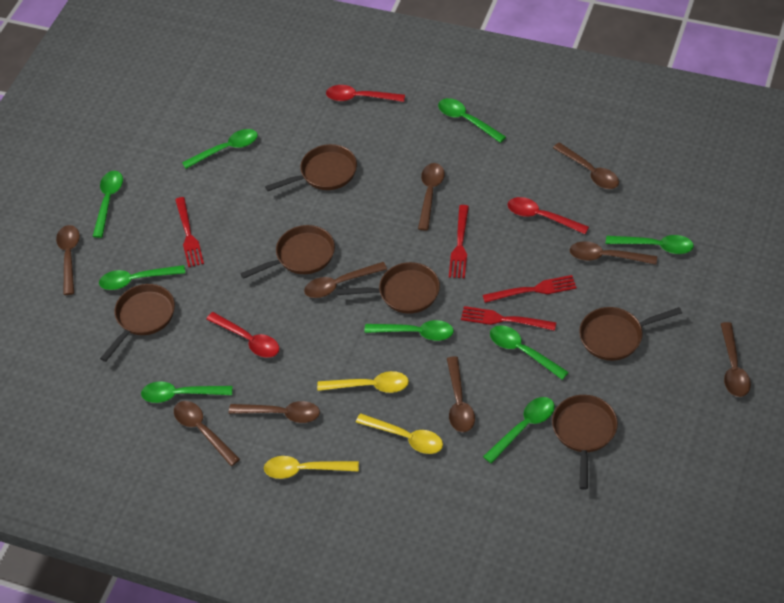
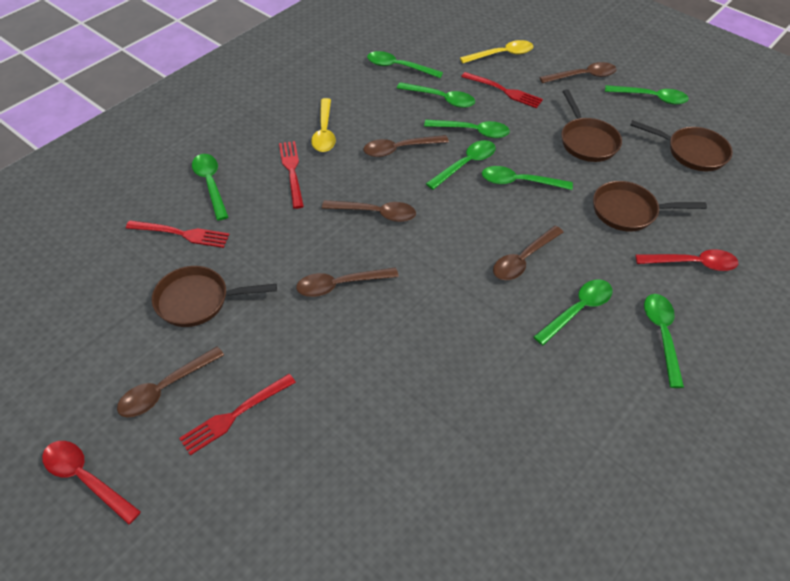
brown pan: 6 -> 4
brown spoon: 9 -> 6
red spoon: 3 -> 2
yellow spoon: 3 -> 2

